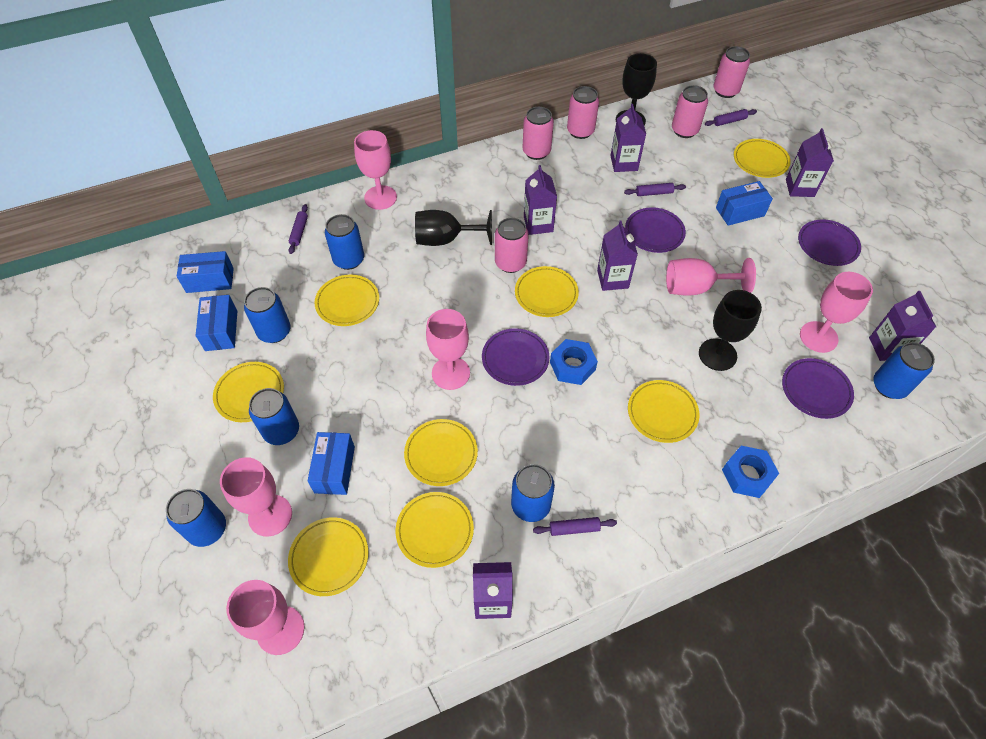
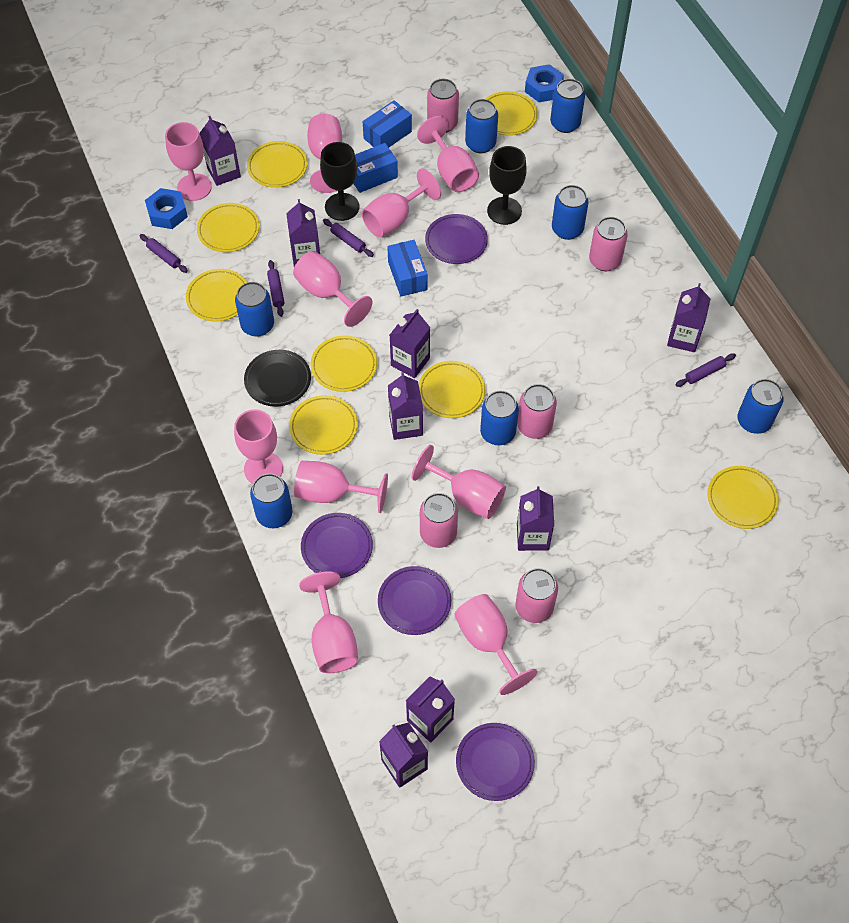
black goblet: 3 -> 2
black plate: 0 -> 1
blue box: 4 -> 3
blue can: 6 -> 7
pink goblet: 6 -> 10
purple carton: 6 -> 8

